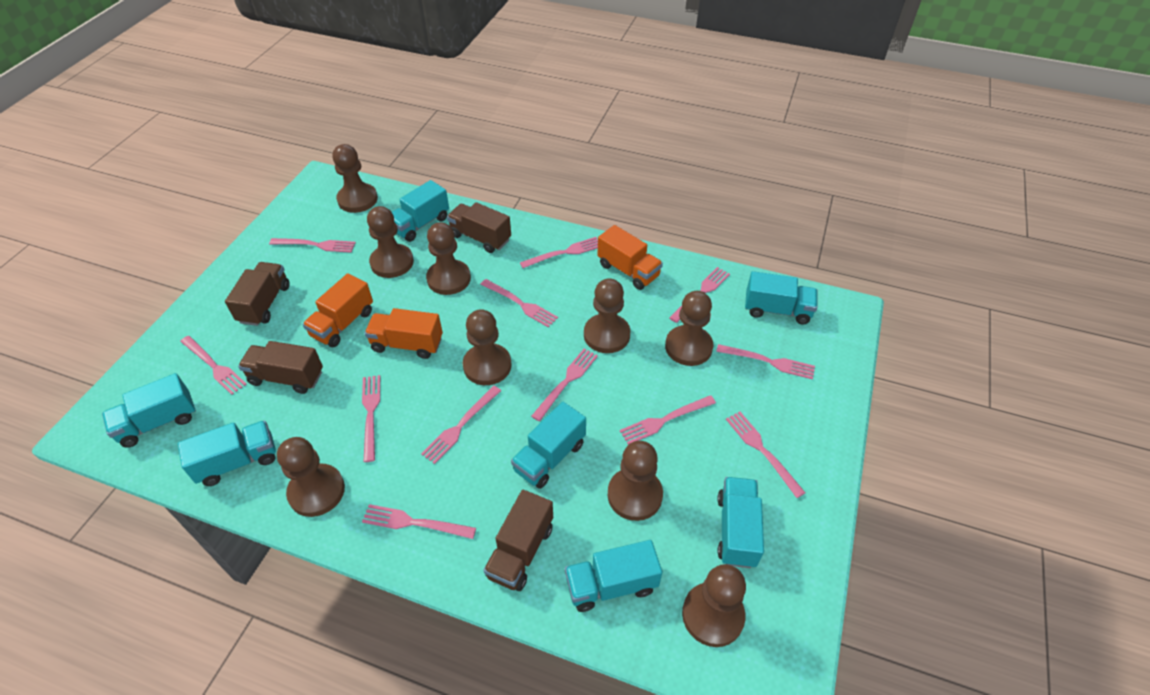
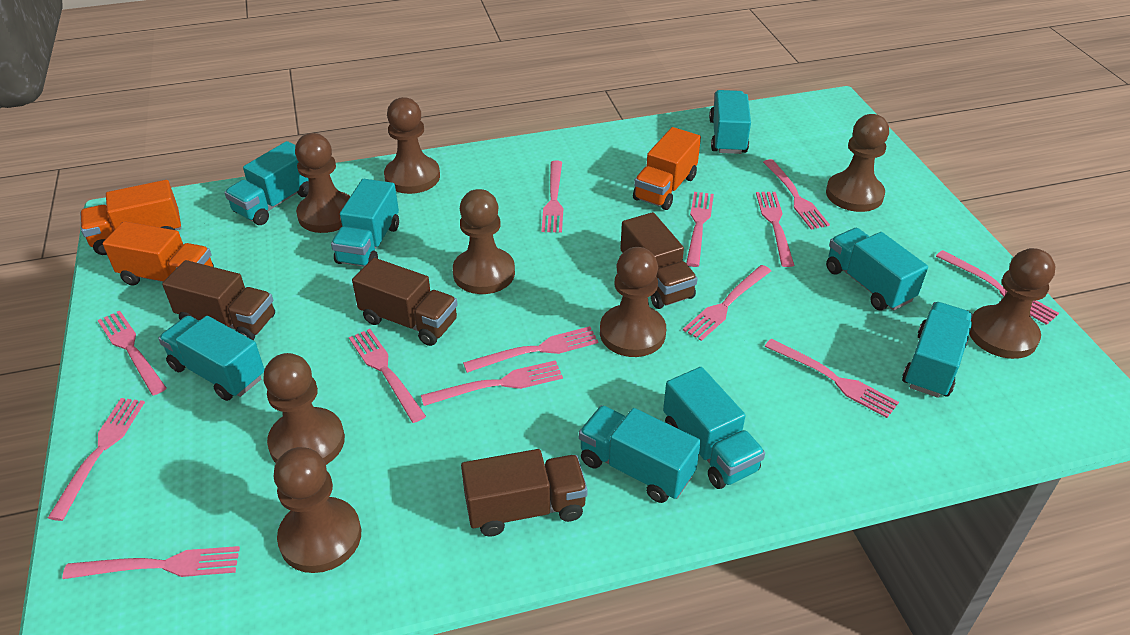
brown pawn: 9 -> 8
pink fork: 12 -> 13
turquoise truck: 7 -> 8

